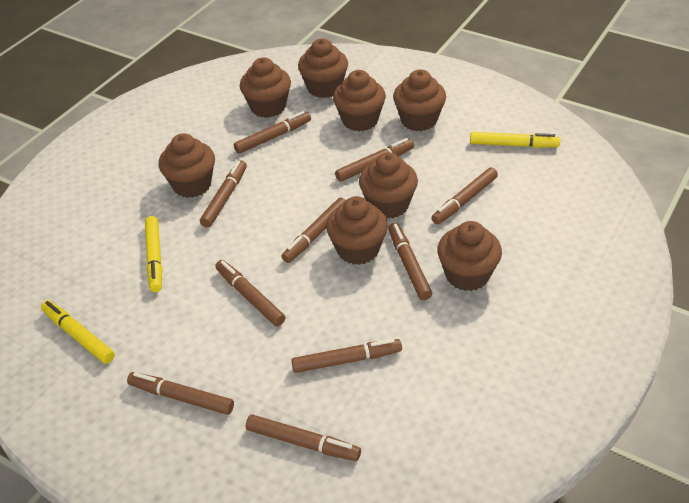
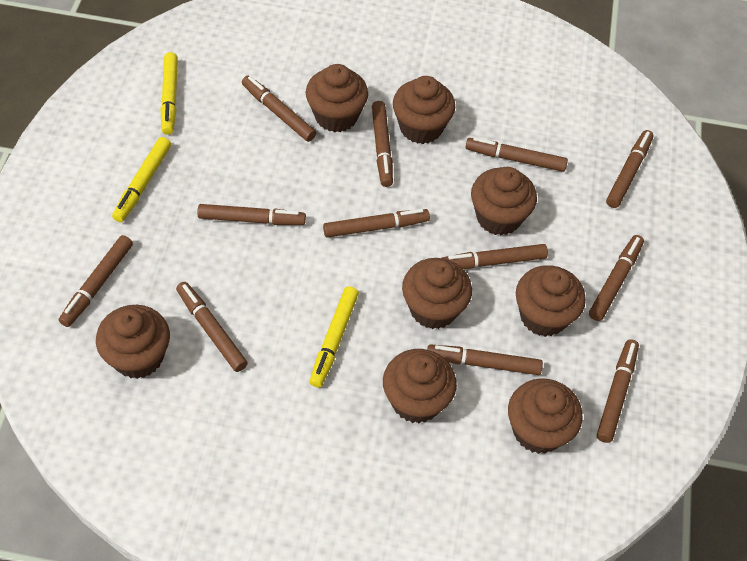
brown marker: 10 -> 12

